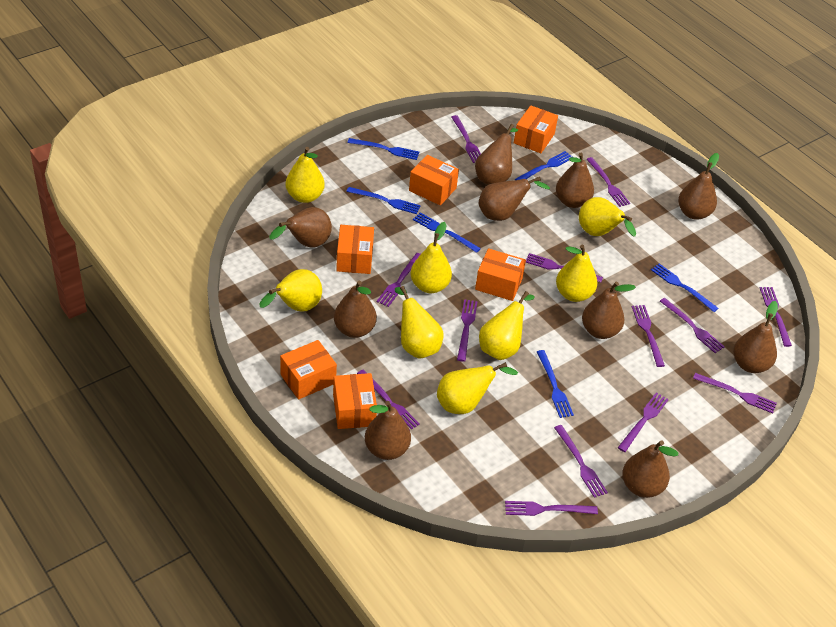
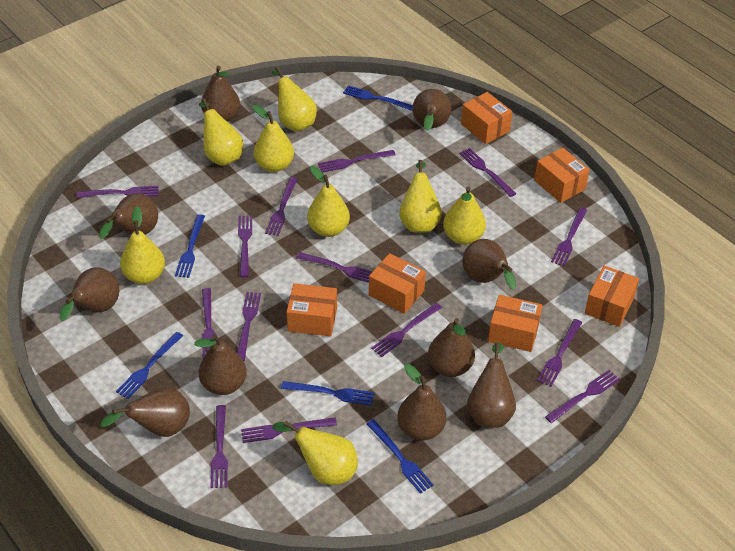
blue fork: 6 -> 5
purple fork: 13 -> 14

